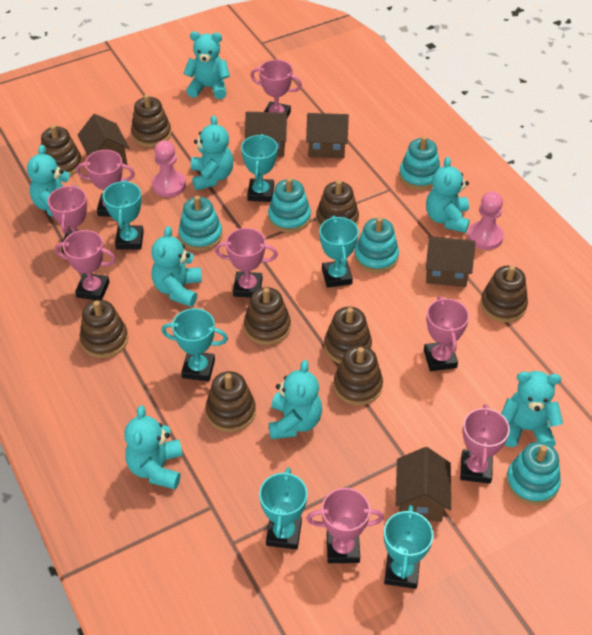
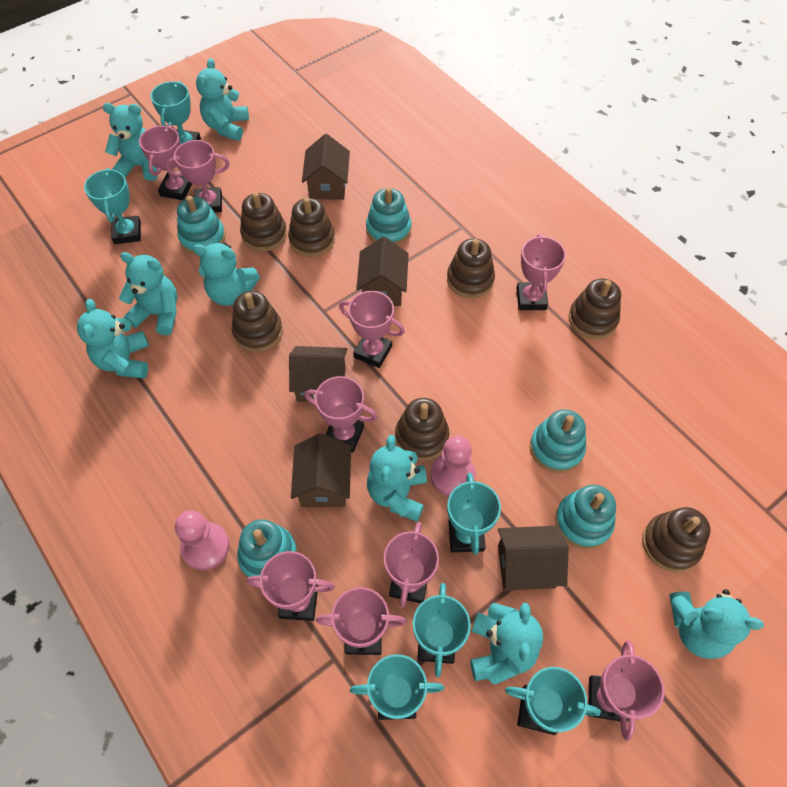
brown stacking toy: 9 -> 7
pink trophy: 8 -> 9

